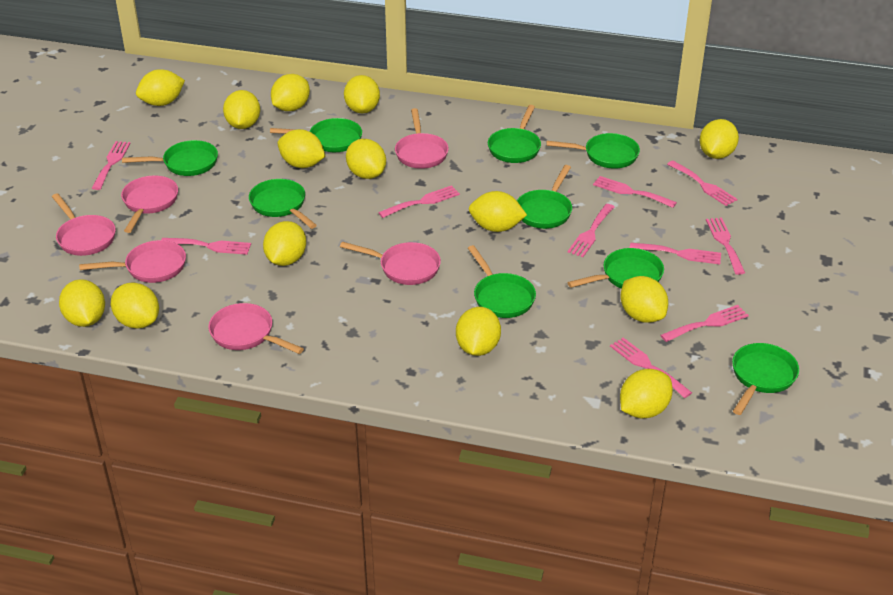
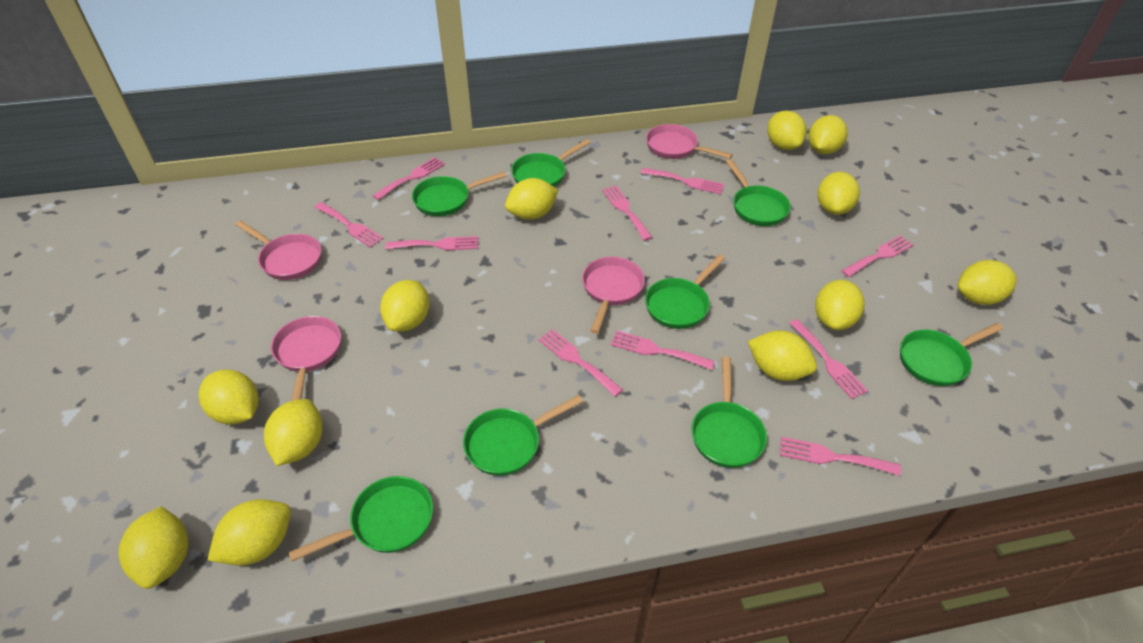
green pan: 9 -> 8
pink pan: 6 -> 4
yellow lemon: 14 -> 12

